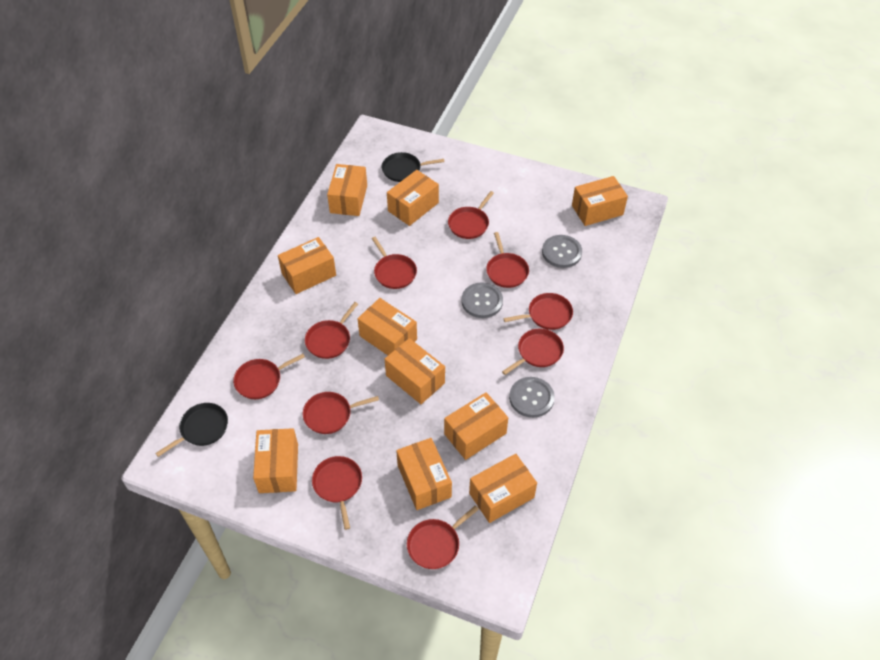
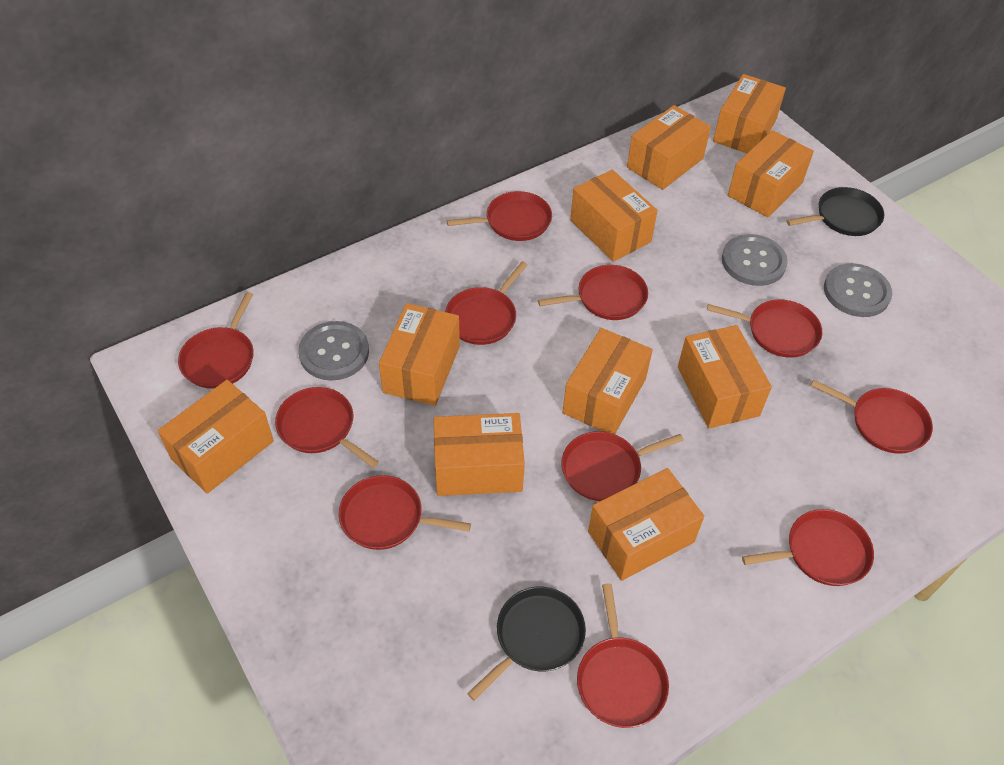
red pan: 10 -> 11

